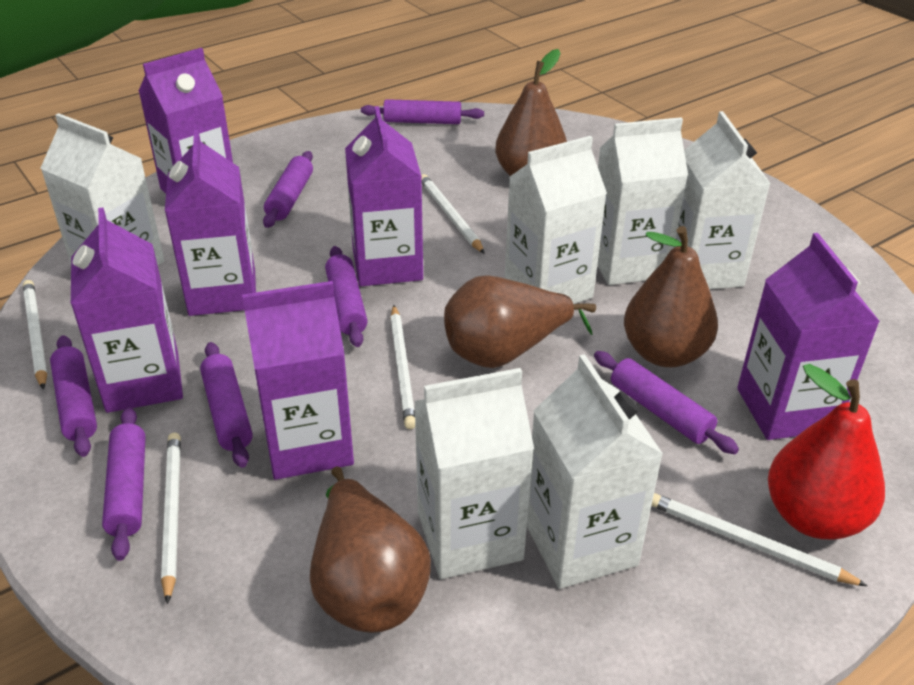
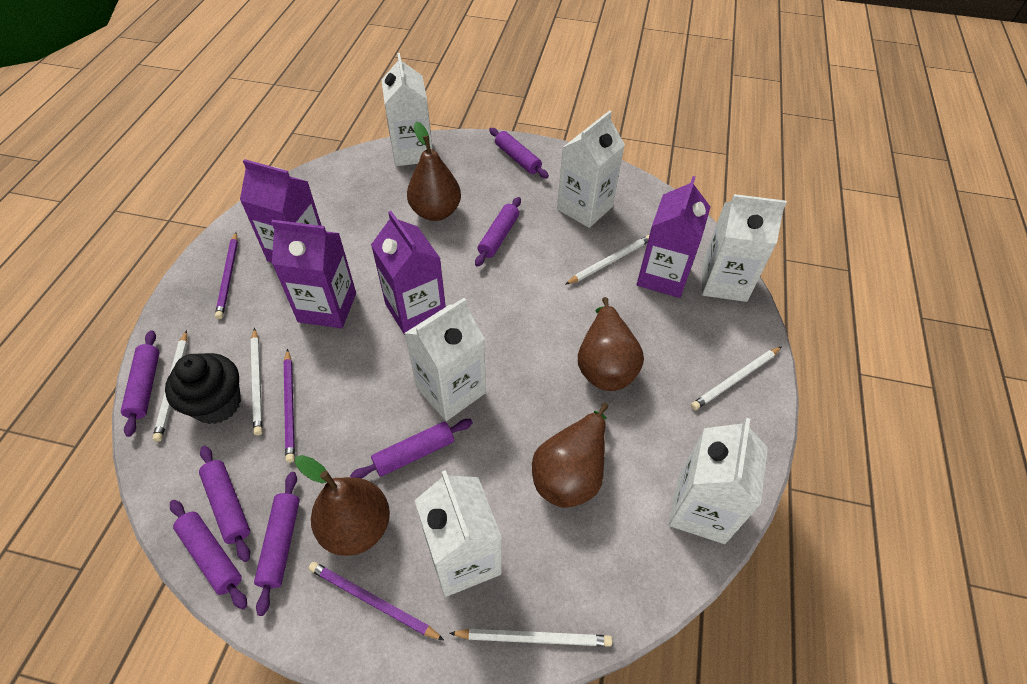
black cupcake: 0 -> 1
purple carton: 6 -> 4
purple pencil: 0 -> 3
red pear: 1 -> 0

